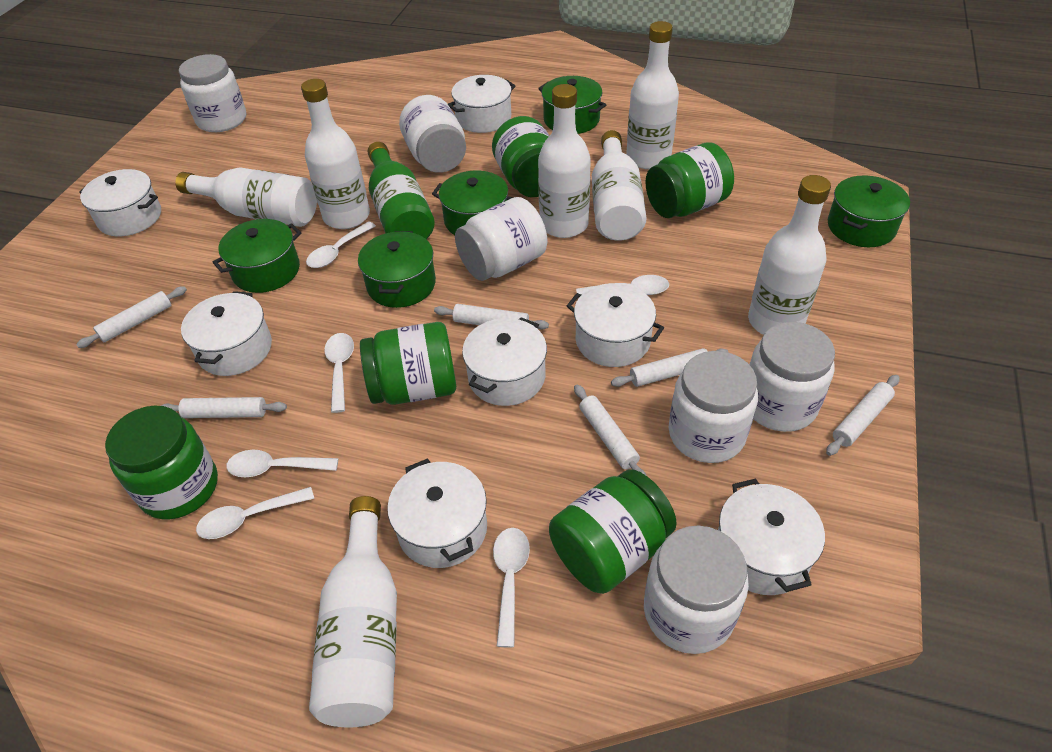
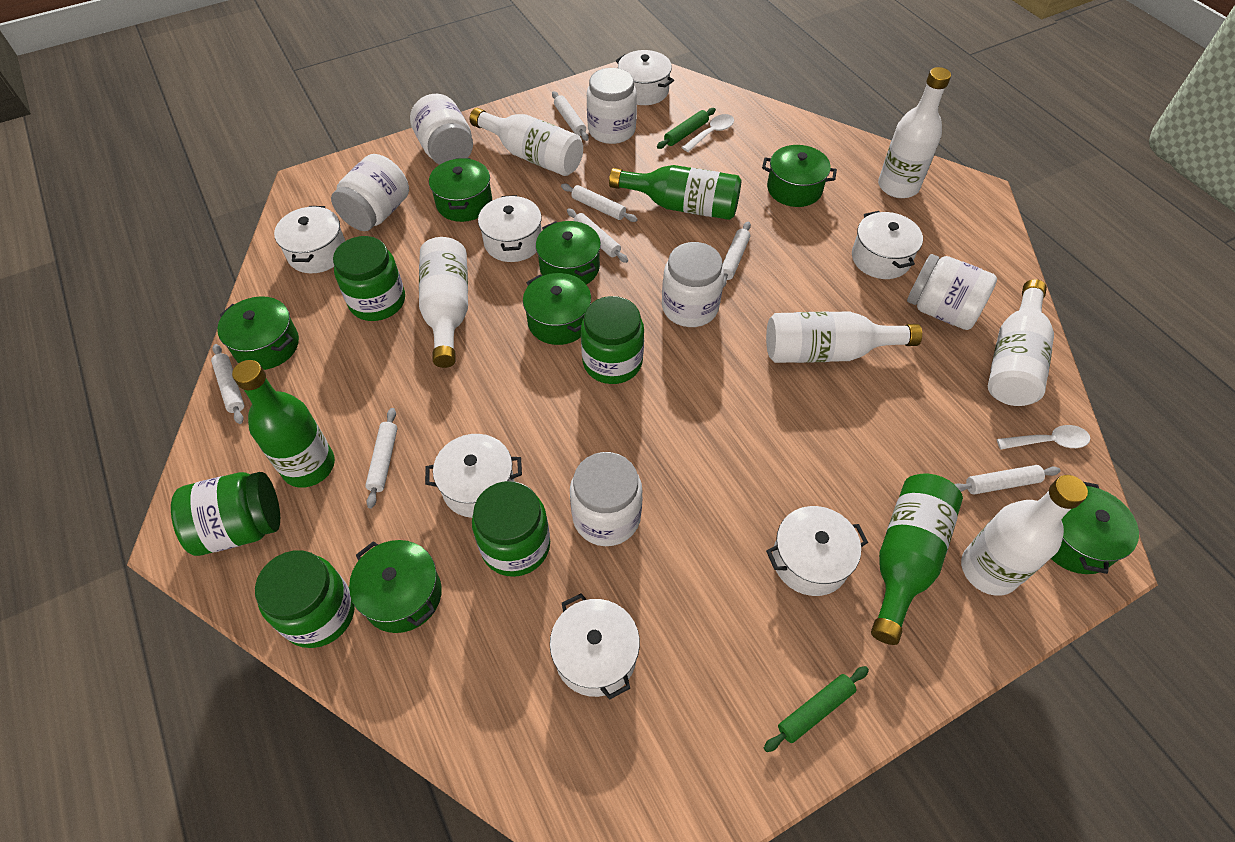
green bottle: 1 -> 3
green pot: 5 -> 7
green rolling pin: 0 -> 2
white bottle: 7 -> 6
white rolling pin: 6 -> 7
white spoon: 6 -> 2

